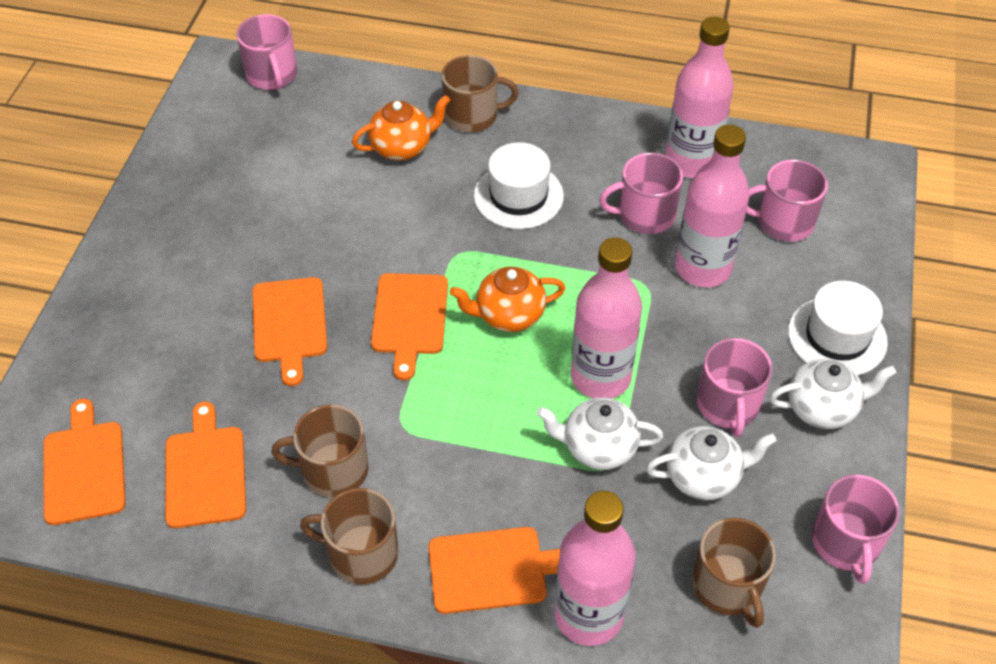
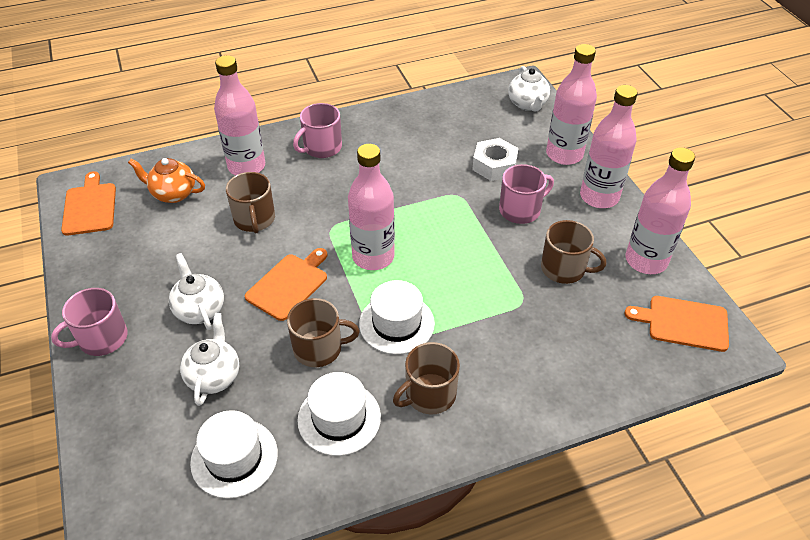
orange cutting board: 5 -> 3
orange teapot: 2 -> 1
pink bottle: 4 -> 5
pink mug: 5 -> 3
white hat: 2 -> 3
white nut: 0 -> 1

